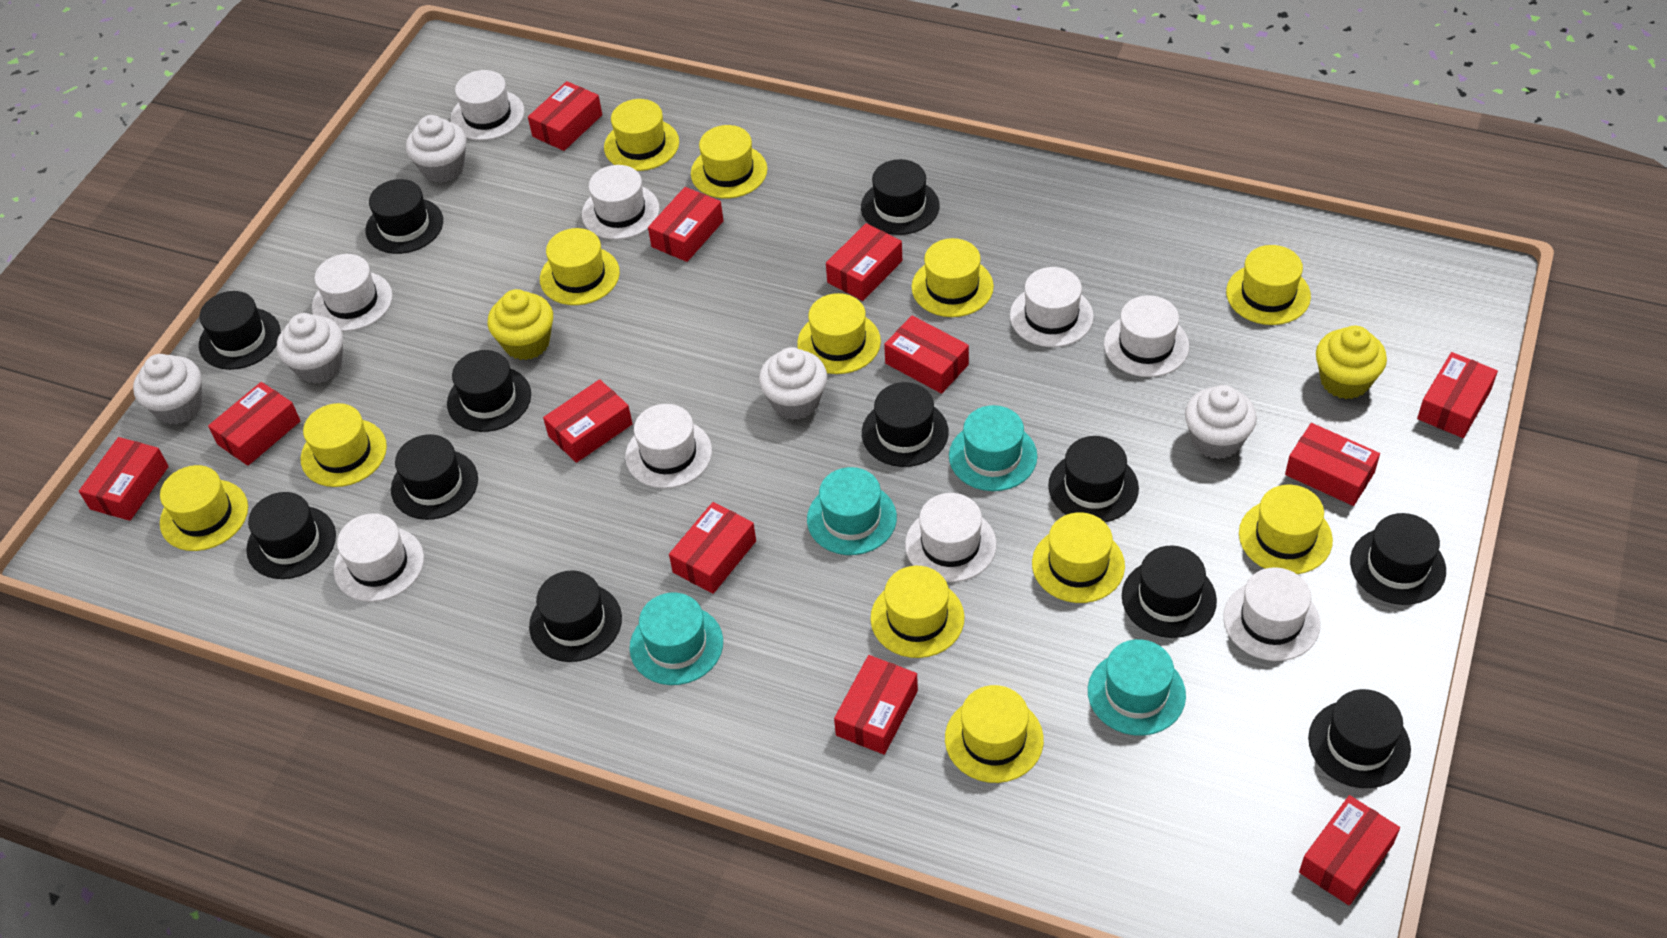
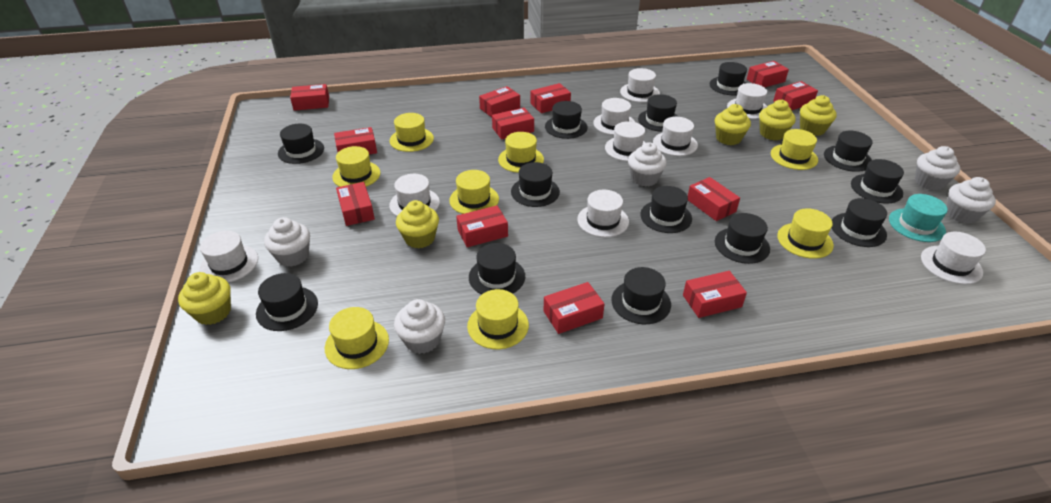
black hat: 12 -> 13
turquoise hat: 4 -> 1
yellow cupcake: 2 -> 5
yellow hat: 12 -> 8

